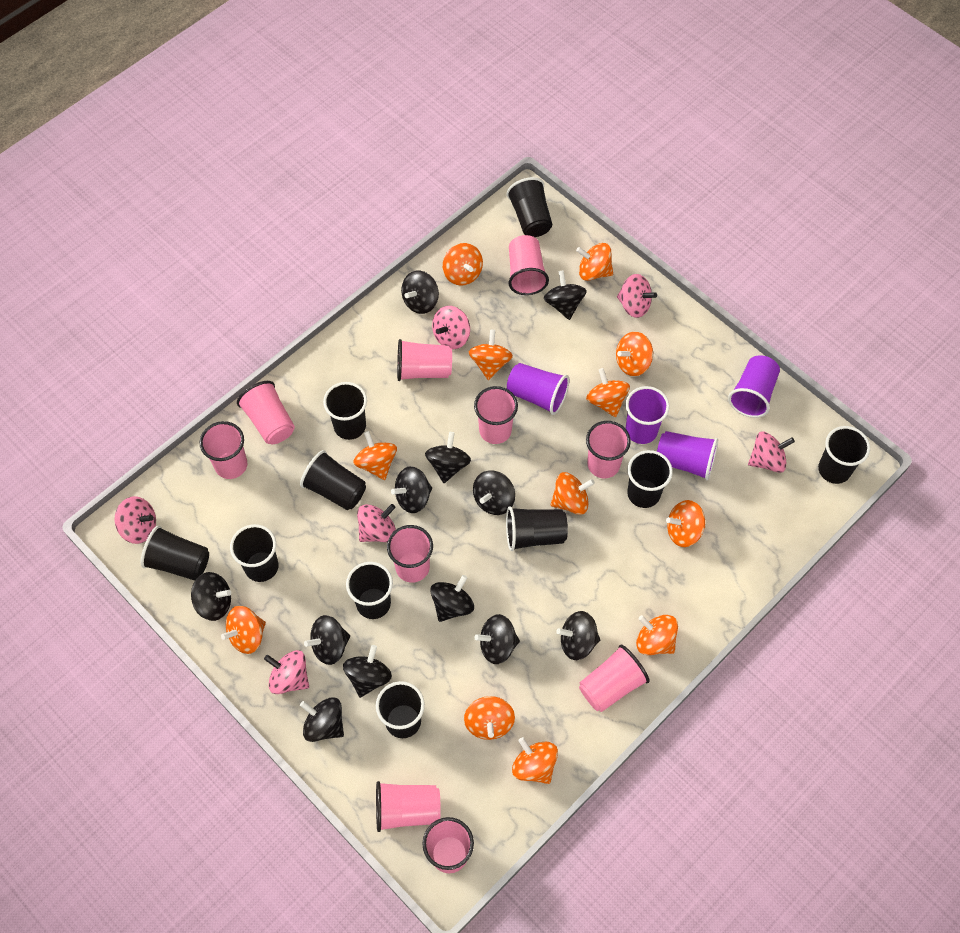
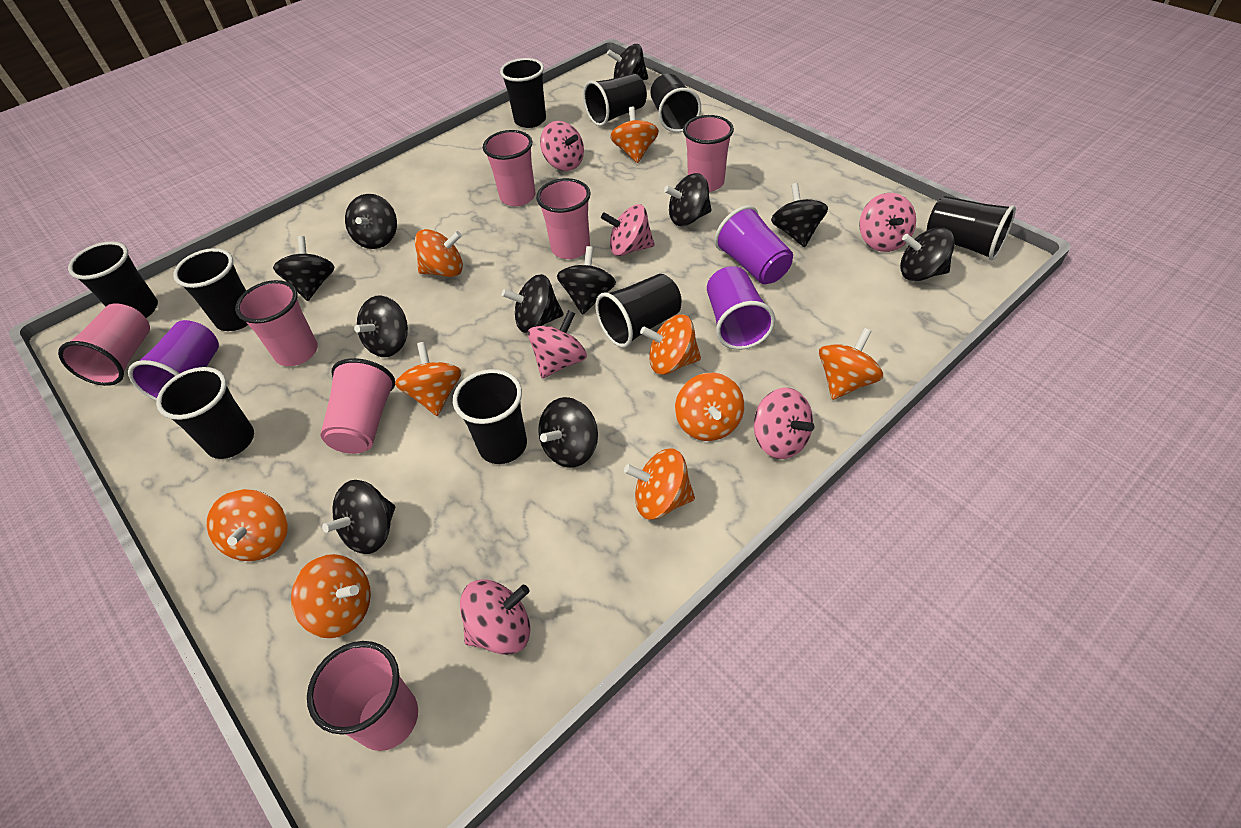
black cup: 10 -> 9
black spinning top: 12 -> 11
orange spinning top: 12 -> 9
pink cup: 10 -> 7
purple cup: 4 -> 3

